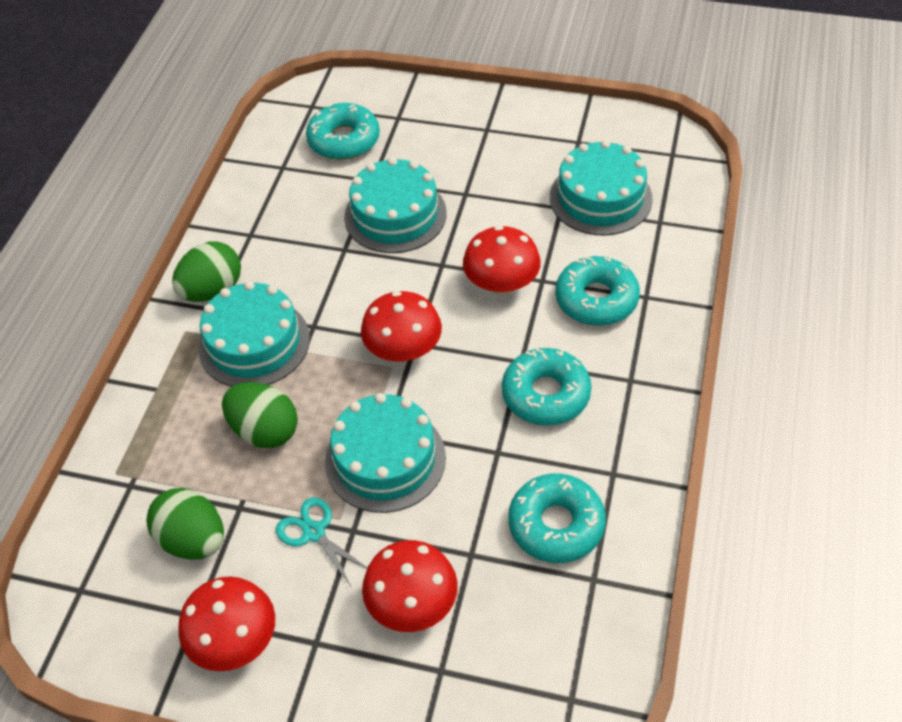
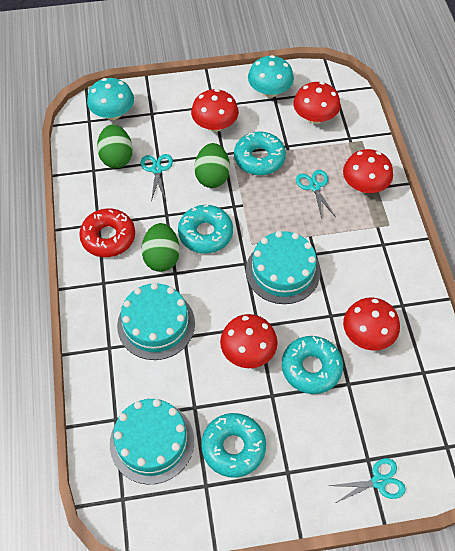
red donut: 0 -> 1
red mushroom: 4 -> 5
turquoise cake: 4 -> 3
turquoise mushroom: 0 -> 2
turquoise scissors: 1 -> 3

